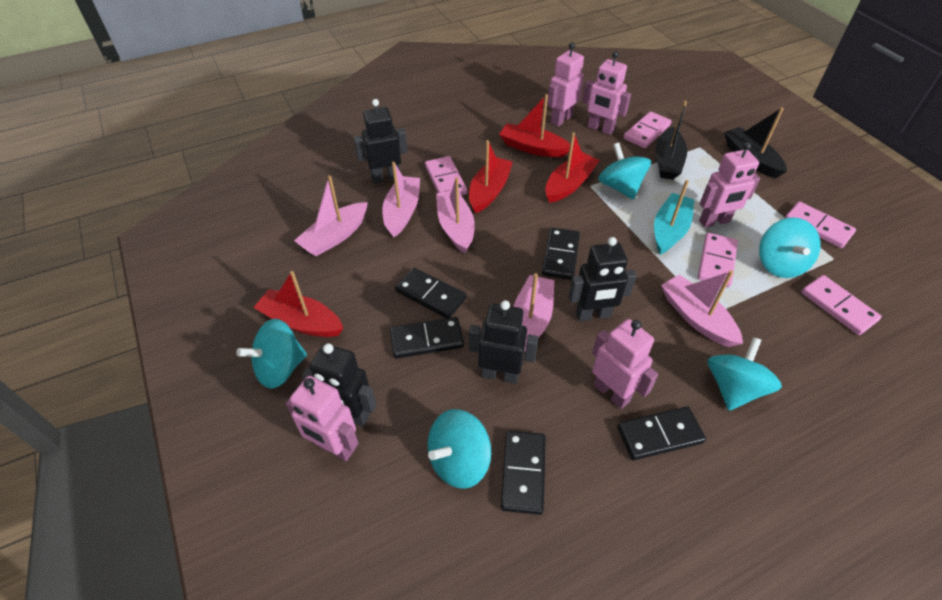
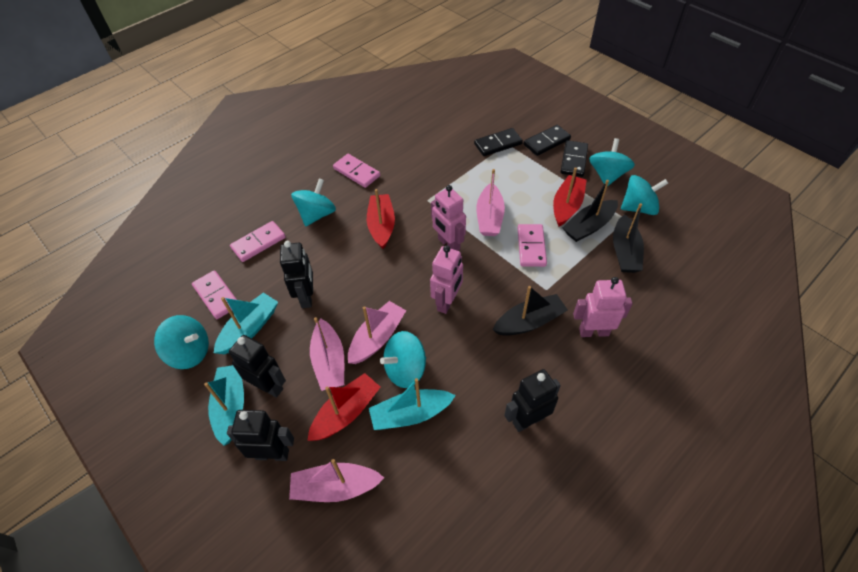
black boat: 2 -> 3
black domino: 5 -> 3
pink boat: 5 -> 4
pink domino: 5 -> 4
pink robot: 5 -> 3
red boat: 4 -> 3
turquoise boat: 1 -> 3

